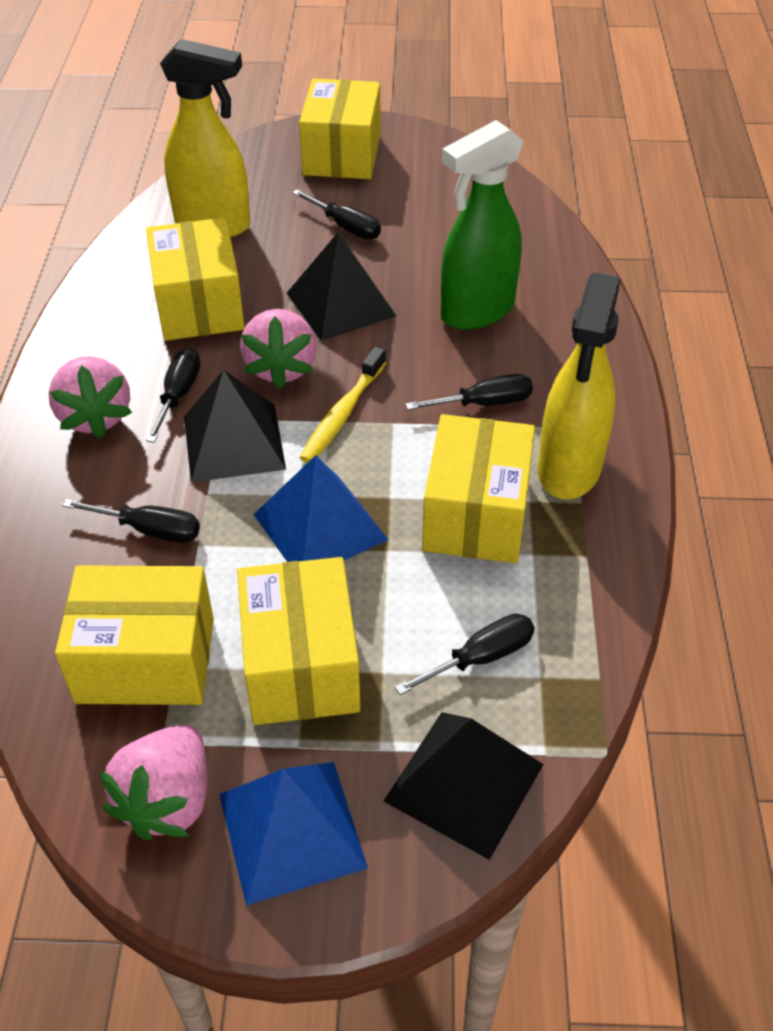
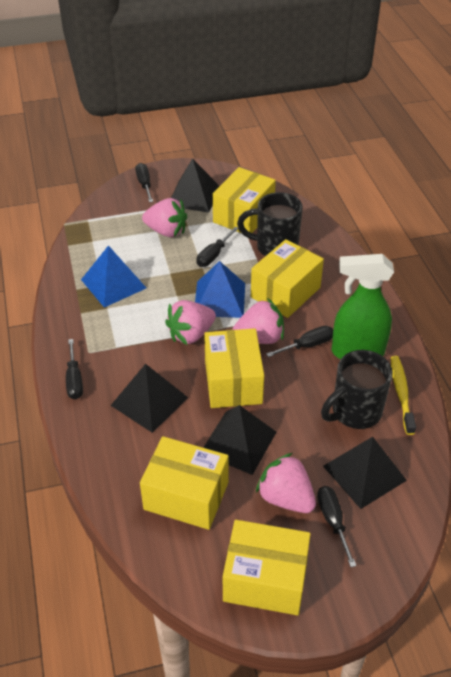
black mug: 0 -> 2
black pyramid: 3 -> 4
pink strawberry: 3 -> 4
yellow spray bottle: 2 -> 0

